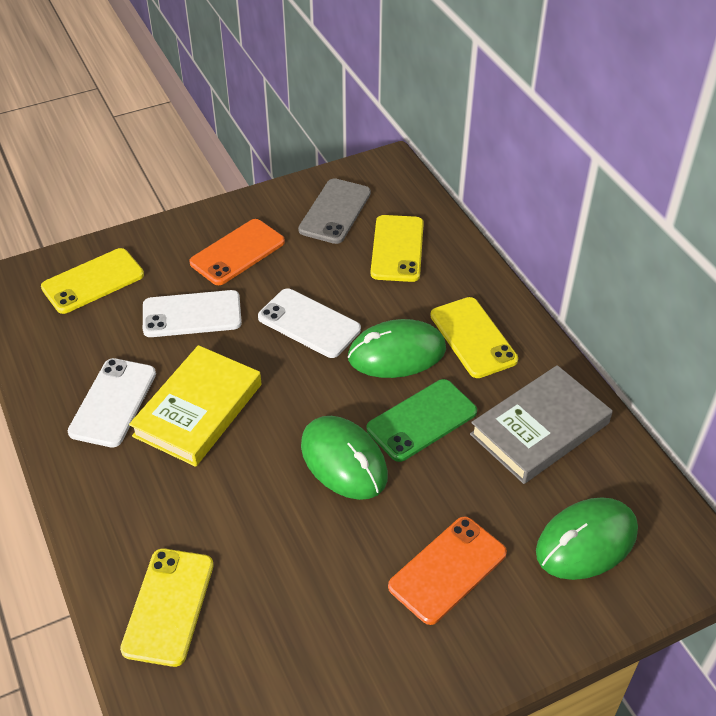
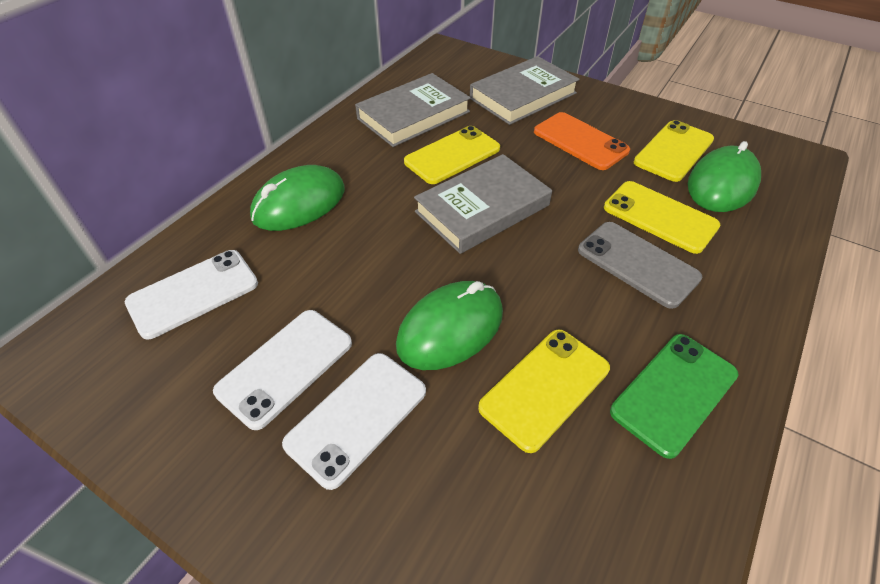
grey book: 1 -> 3
orange phone: 2 -> 1
yellow book: 1 -> 0

